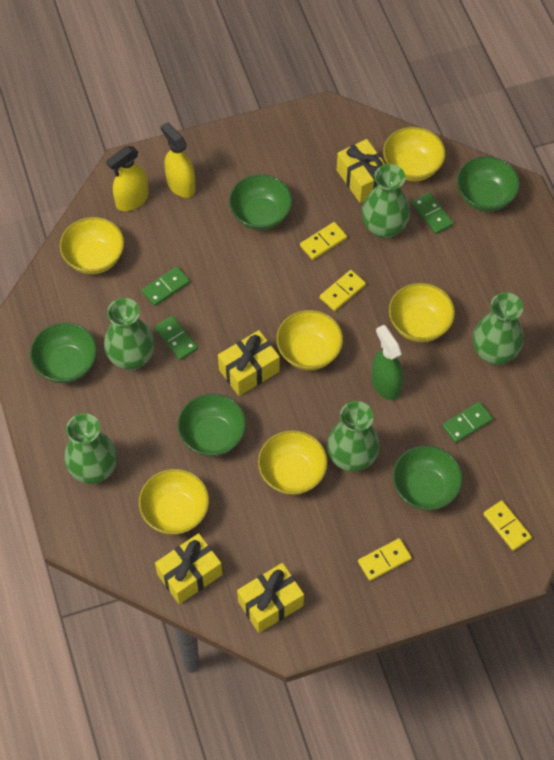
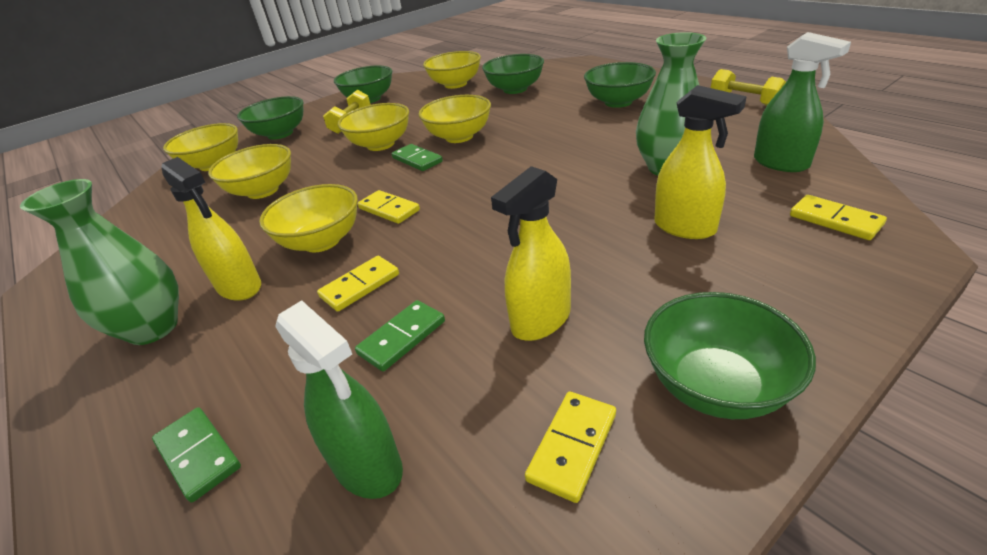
green domino: 4 -> 3
green spray bottle: 1 -> 2
green vase: 5 -> 2
yellow dumbbell: 0 -> 2
yellow gift: 4 -> 0
yellow spray bottle: 2 -> 3

